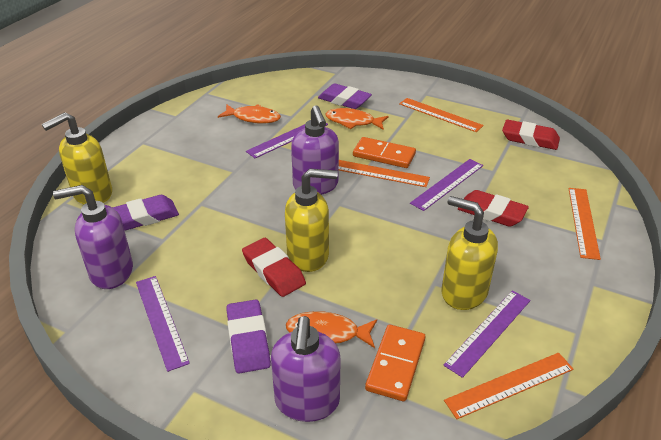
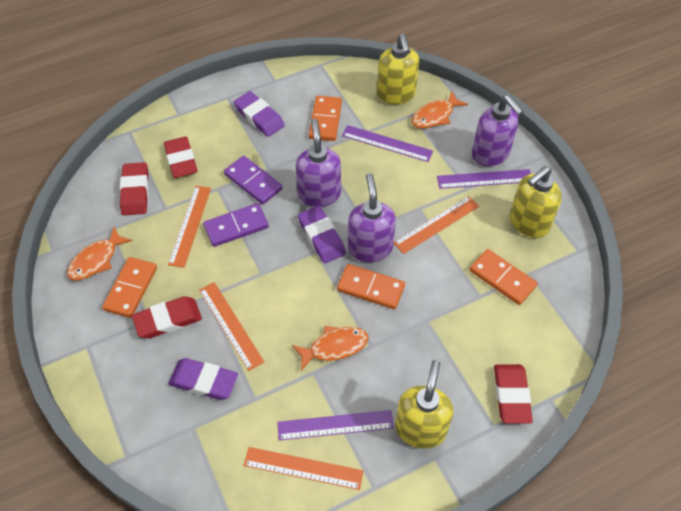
orange domino: 2 -> 4
purple domino: 0 -> 2
purple ruler: 4 -> 3
red eraser: 3 -> 4

